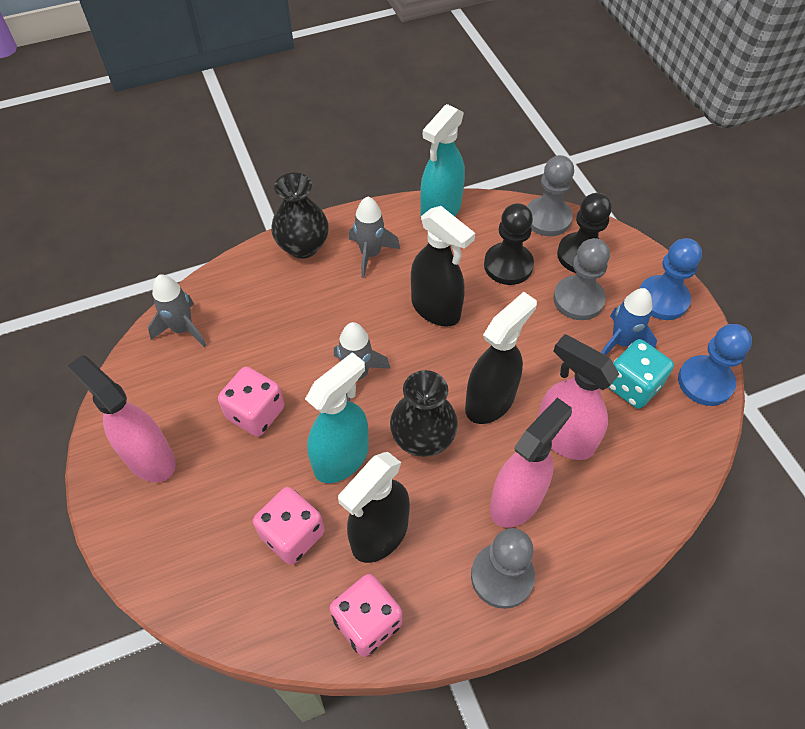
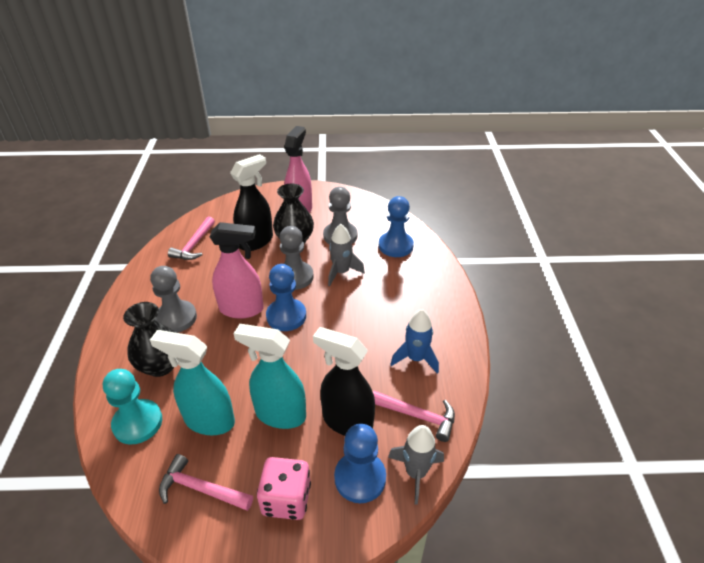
black pawn: 2 -> 0
black spray bottle: 3 -> 2
blue pawn: 2 -> 3
grey rocket: 3 -> 2
pink dice: 3 -> 1
pink hammer: 0 -> 3
pink spray bottle: 3 -> 2
turquoise dice: 1 -> 0
turquoise pawn: 0 -> 1

